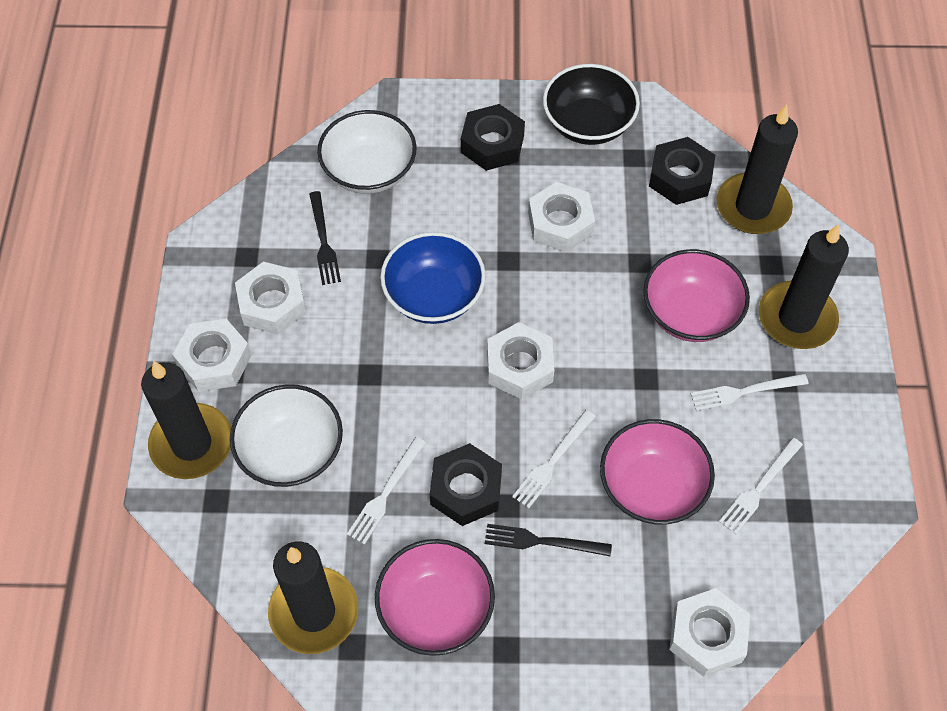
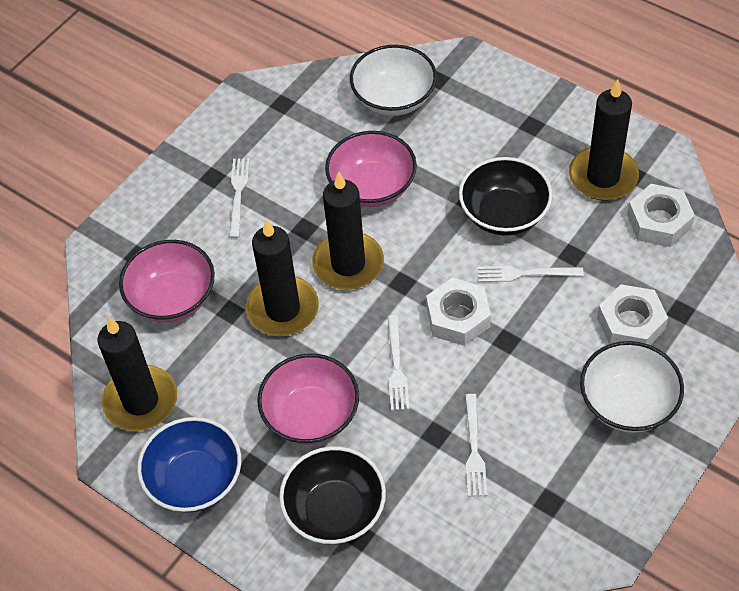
black bowl: 1 -> 2
black fork: 2 -> 0
black nut: 3 -> 0
white nut: 5 -> 3

